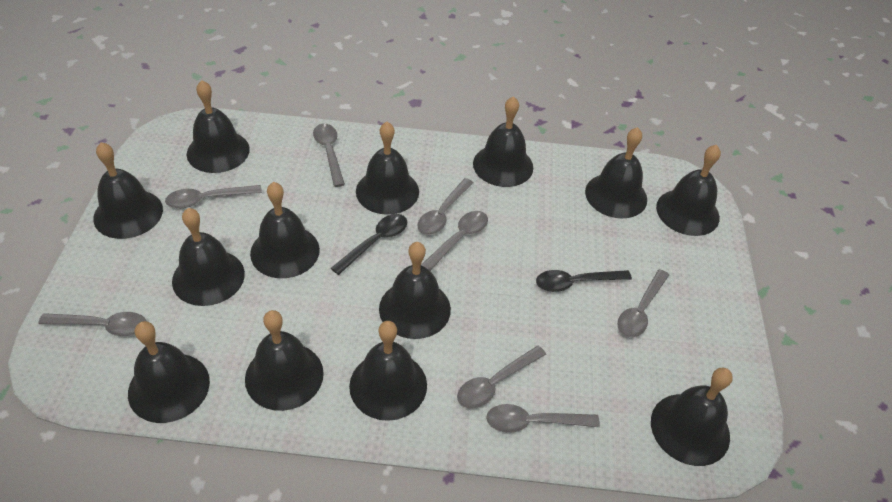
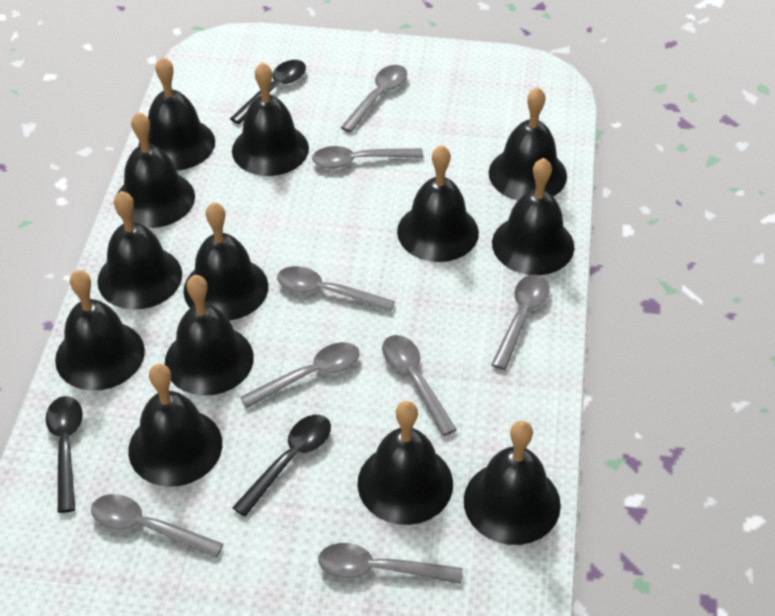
black spoon: 2 -> 3

